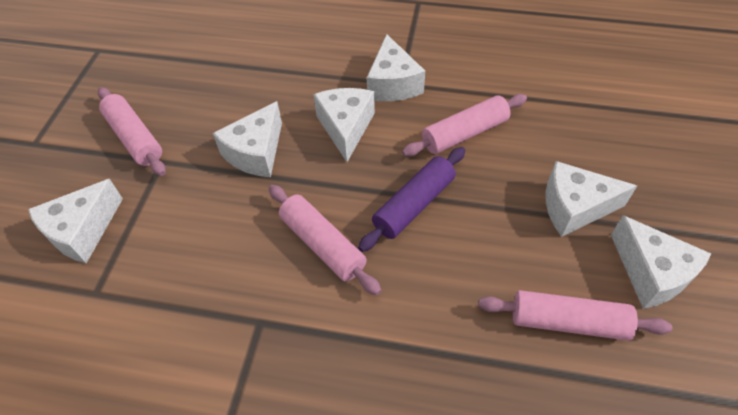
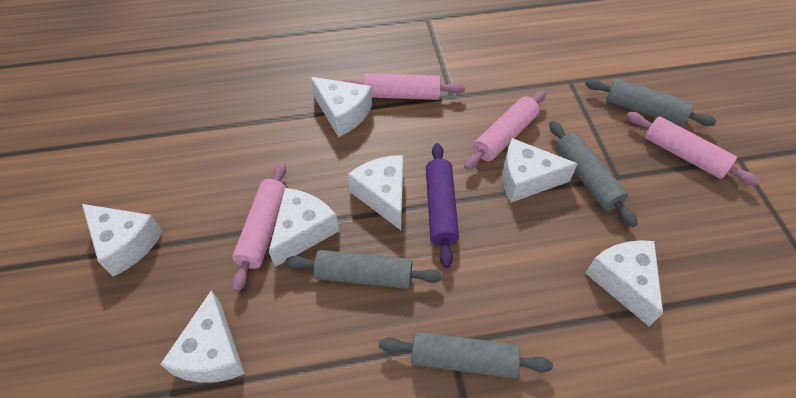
grey rolling pin: 0 -> 4
white cheese: 6 -> 7

